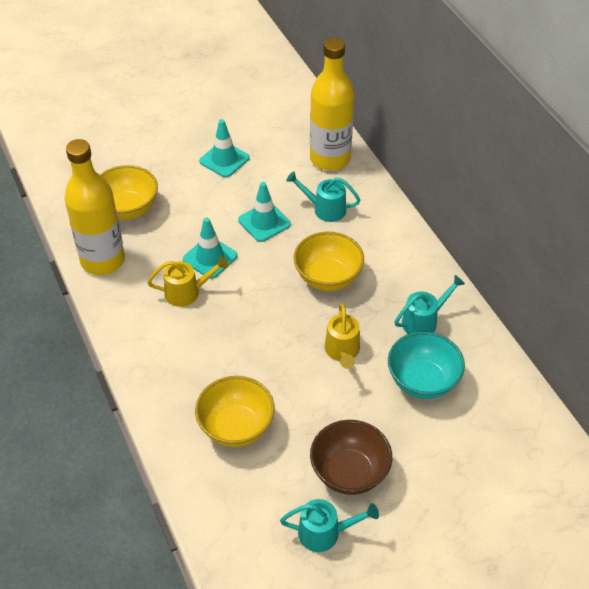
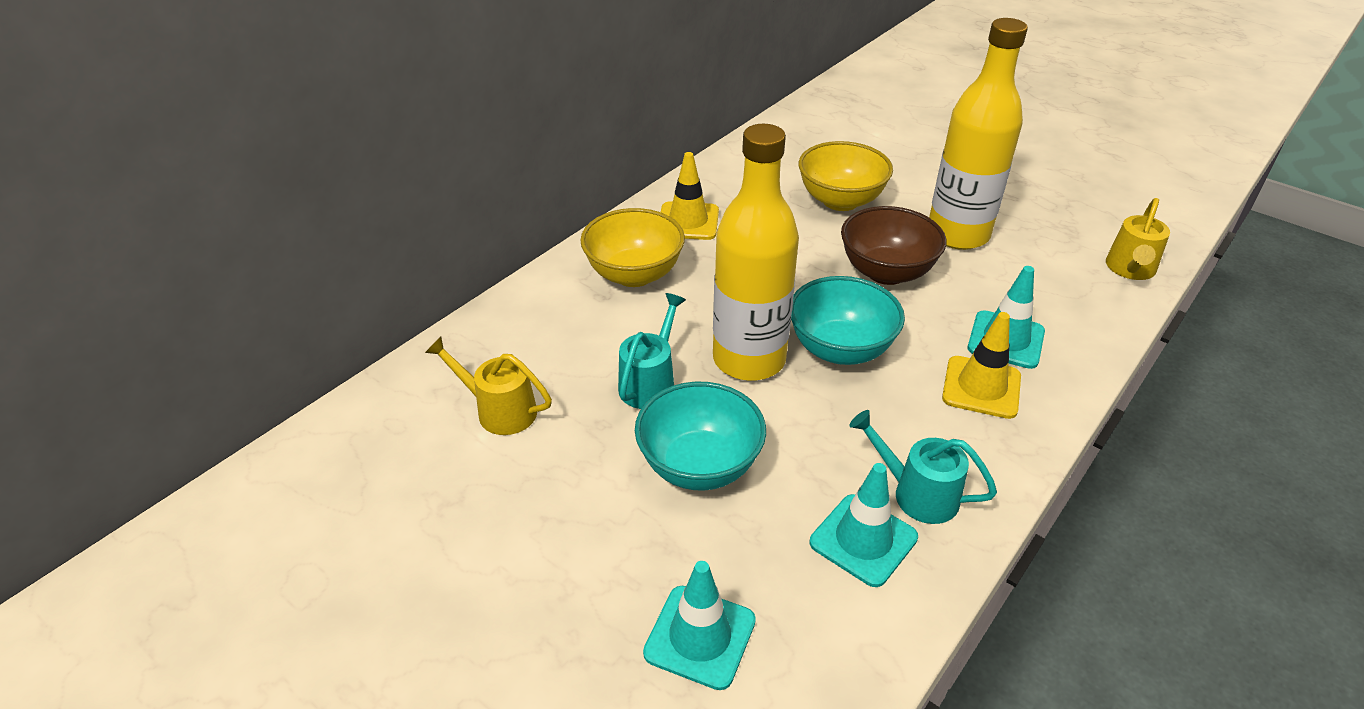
turquoise bowl: 1 -> 2
turquoise watering can: 3 -> 2
yellow bowl: 3 -> 2
yellow traffic cone: 0 -> 2

